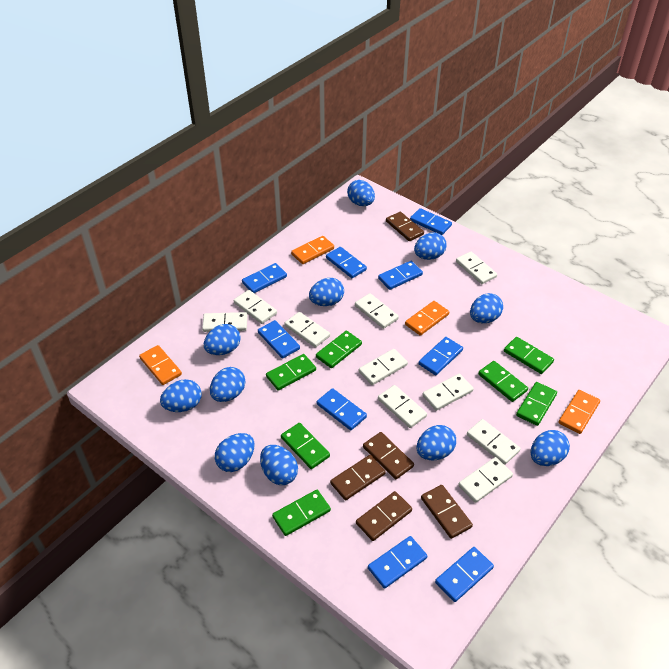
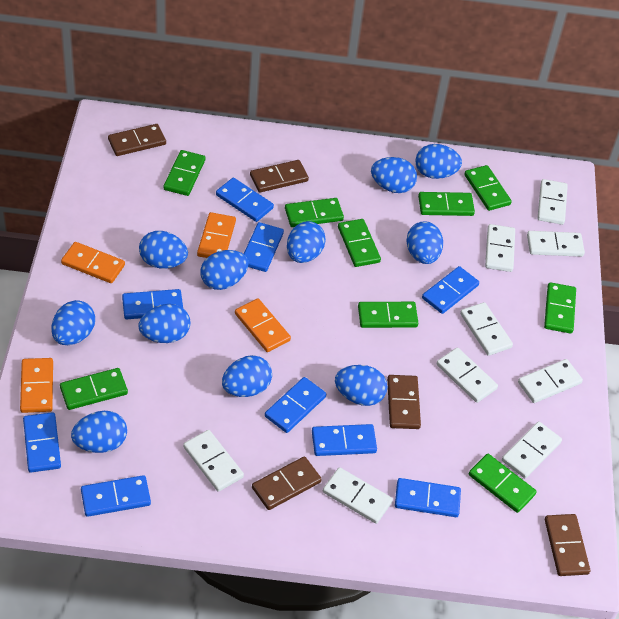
green domino: 7 -> 9
white domino: 10 -> 9

